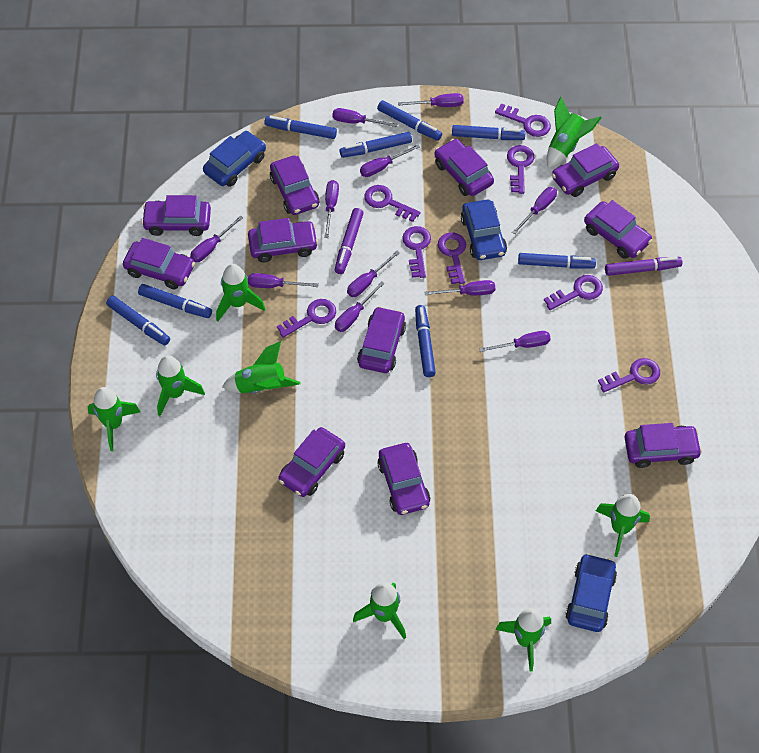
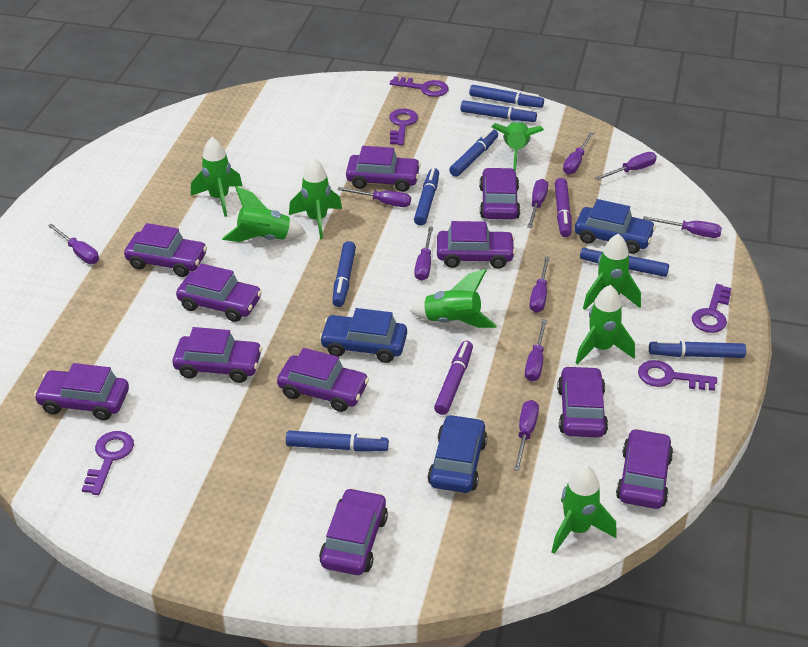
purple key: 8 -> 5
purple screwdriver: 11 -> 10

